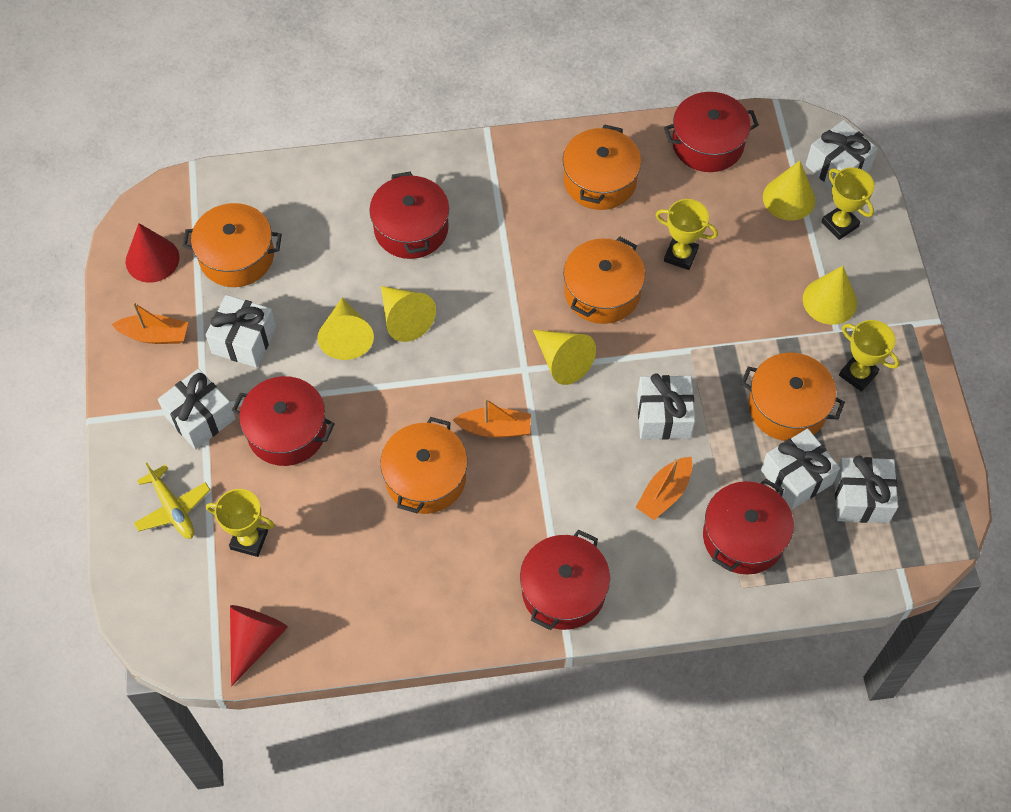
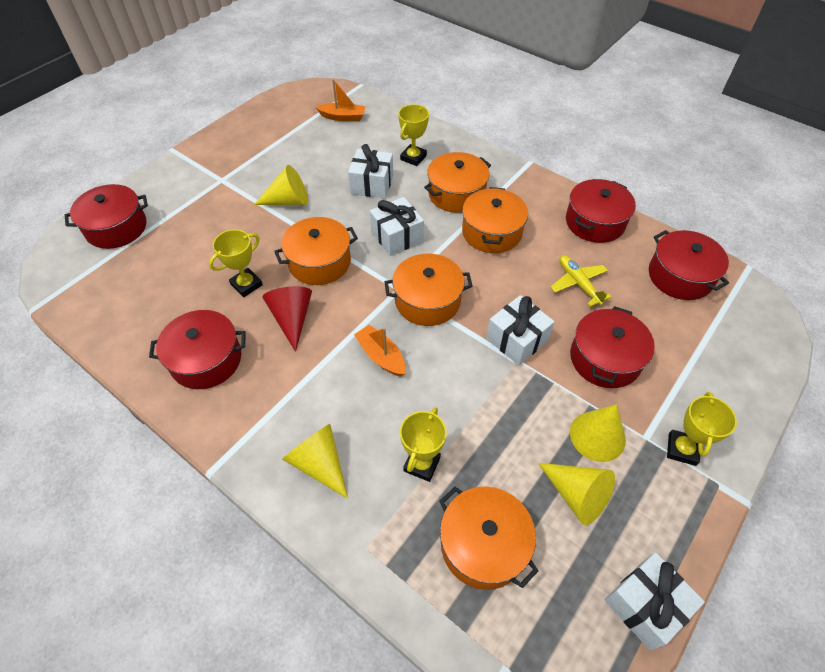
orange boat: 3 -> 2
red cone: 2 -> 1
white gift: 6 -> 4
yellow cone: 5 -> 4

